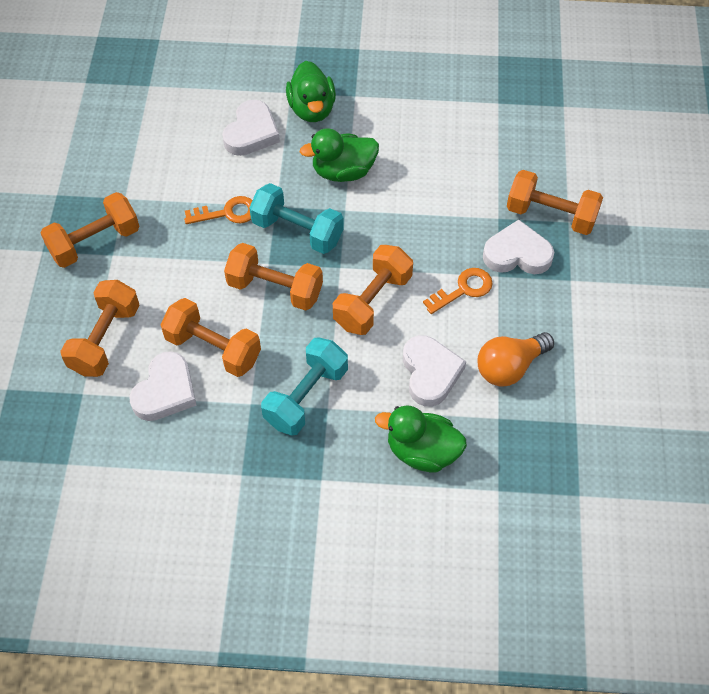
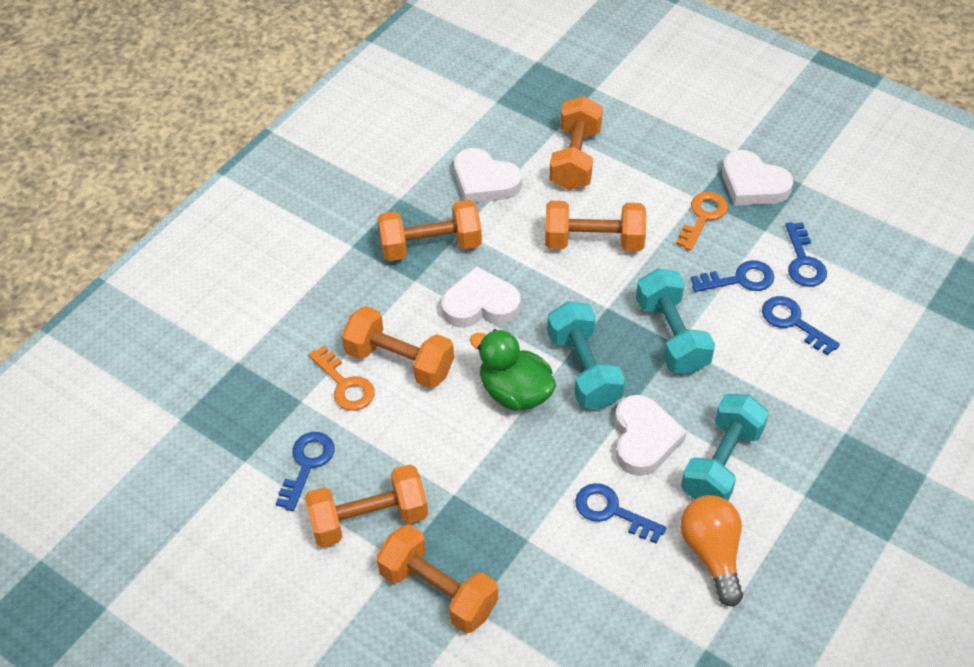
blue key: 0 -> 5
green duck: 3 -> 1
turquoise dumbbell: 2 -> 3

